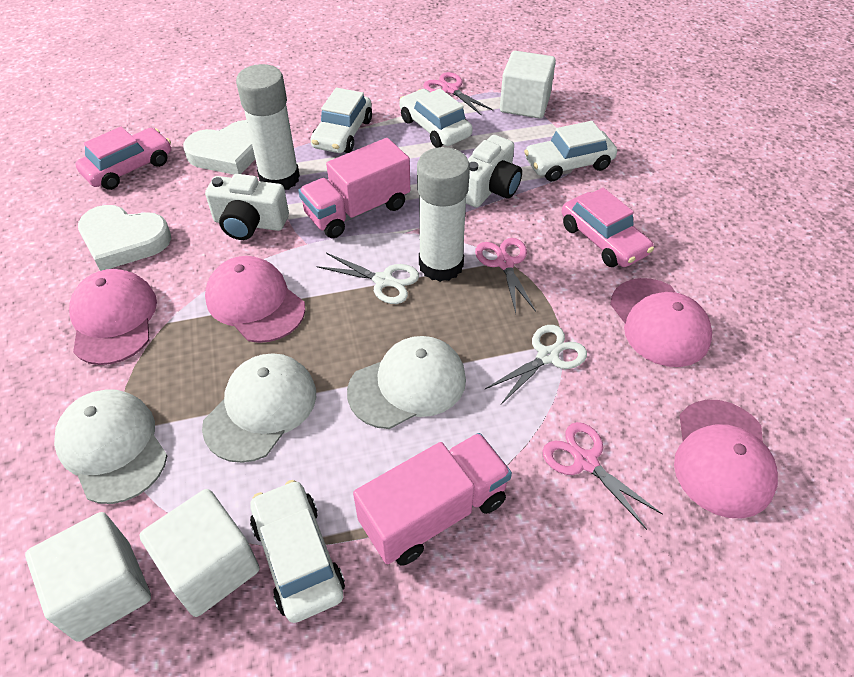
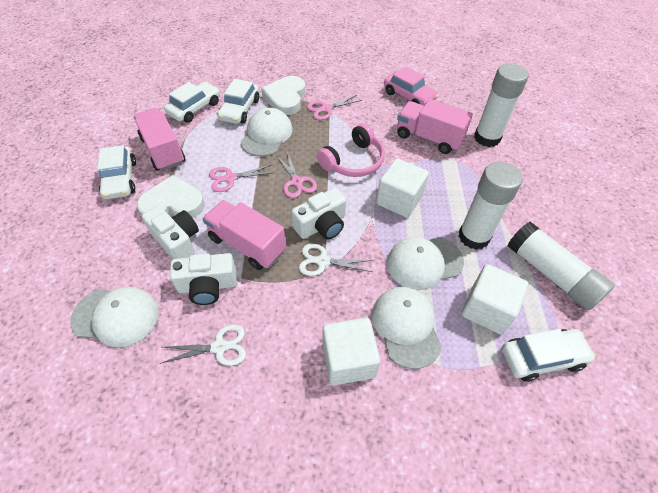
pink cap: 4 -> 0
pink car: 2 -> 1
pink headphones: 0 -> 1
pink truck: 2 -> 3
white camera: 2 -> 3
white cap: 3 -> 4
white glue stick: 2 -> 3

